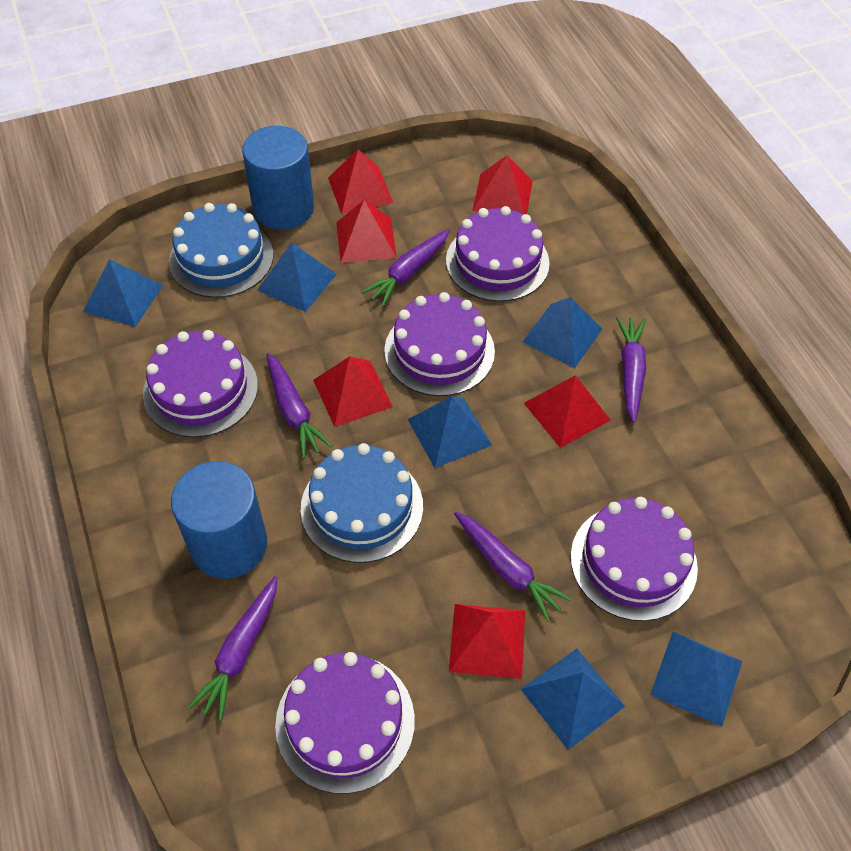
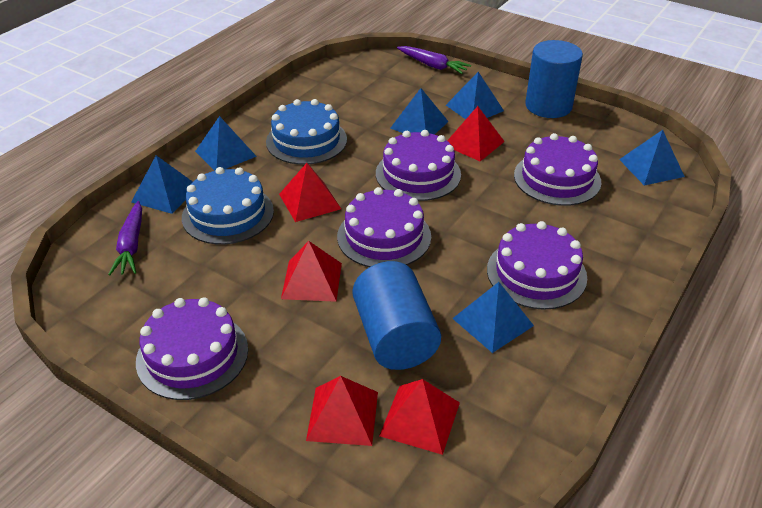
purple carrot: 5 -> 2
red pyramid: 6 -> 5

